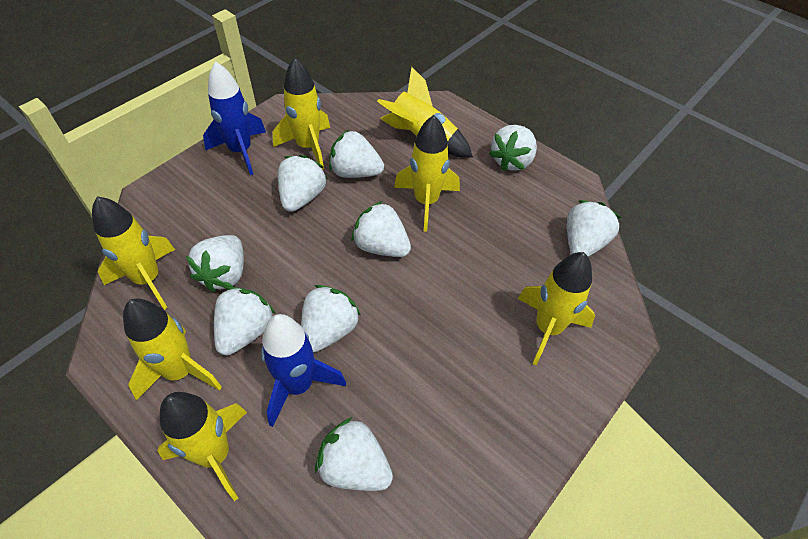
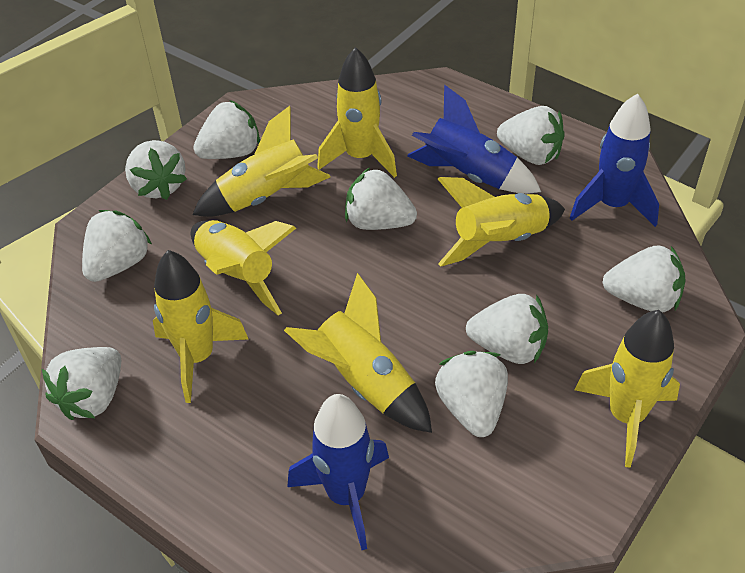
blue rocket: 2 -> 3

